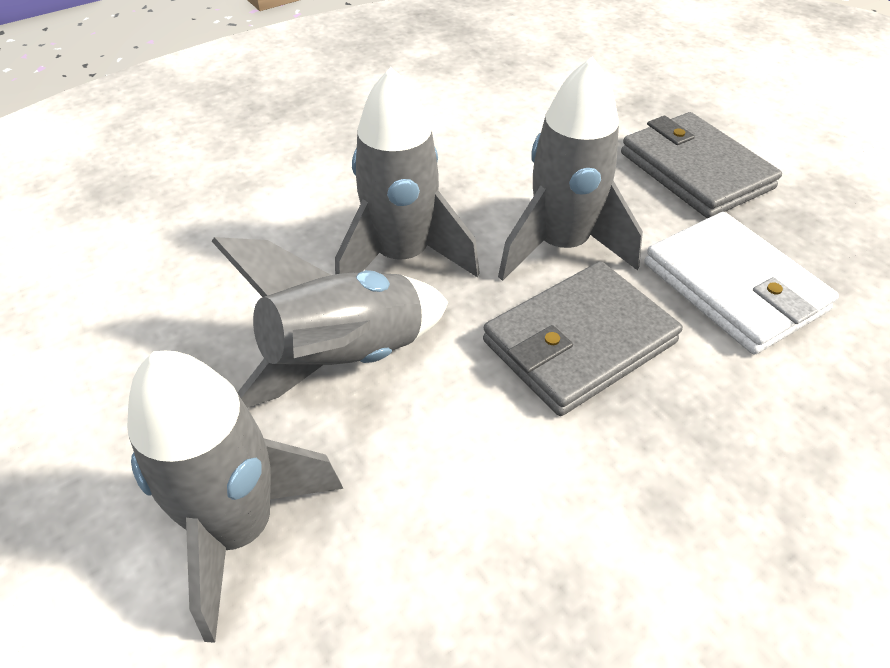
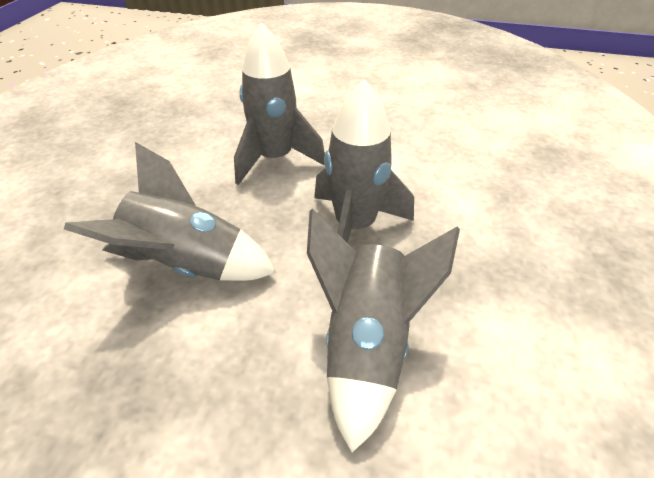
grey wallet: 2 -> 0
white wallet: 1 -> 0

